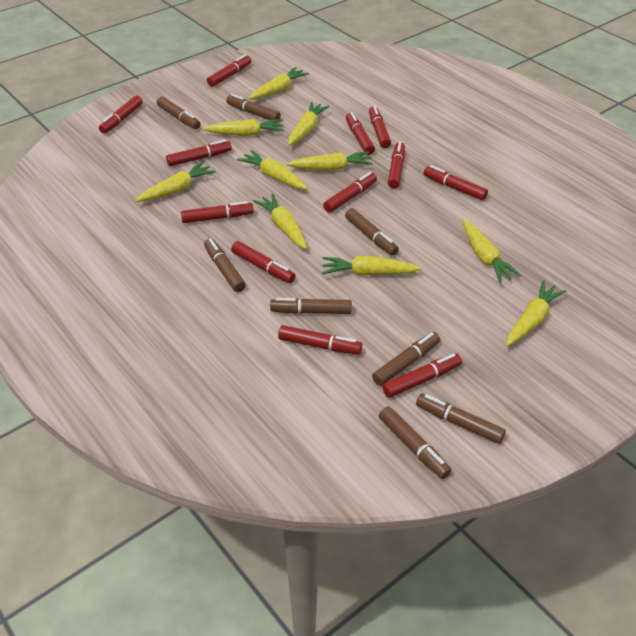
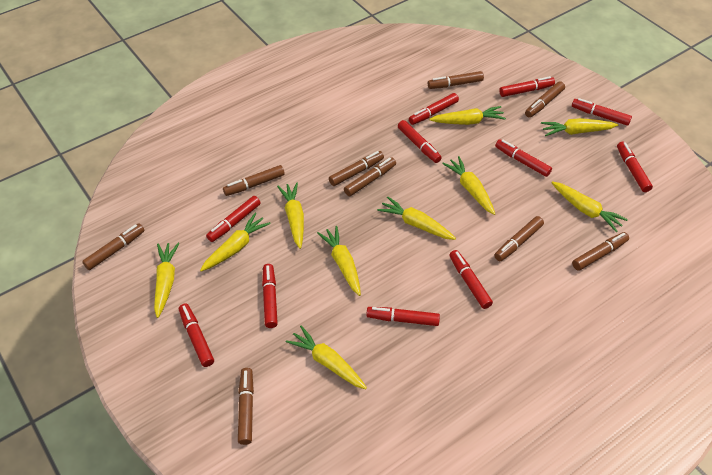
brown marker: 8 -> 9
red marker: 12 -> 11

